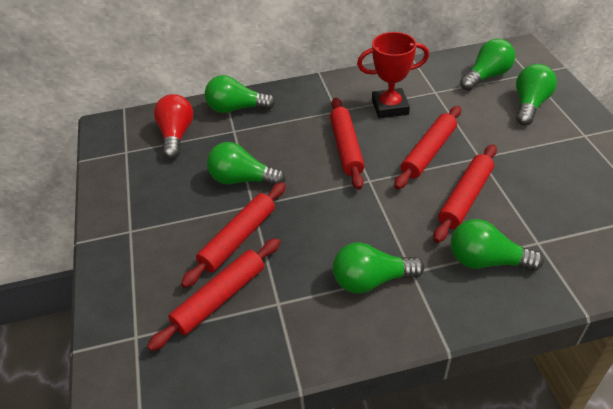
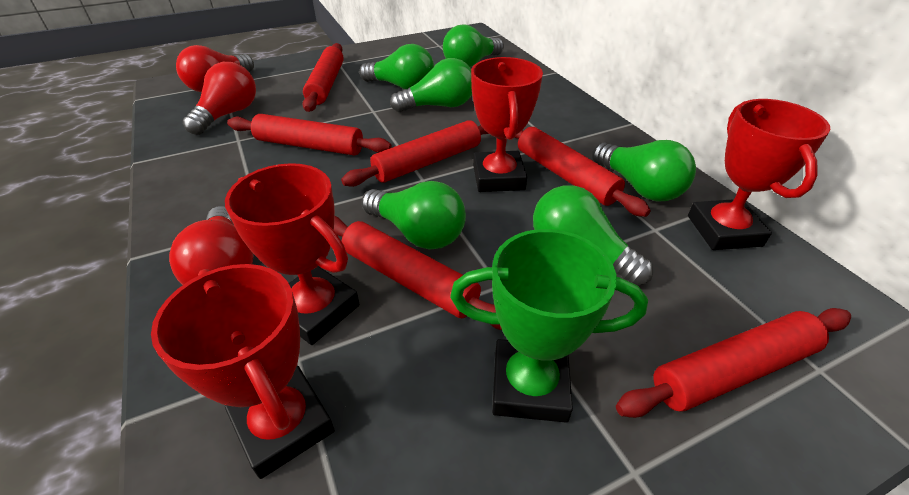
green trophy: 0 -> 1
red light bulb: 1 -> 3
red rolling pin: 5 -> 6
red trophy: 1 -> 4

